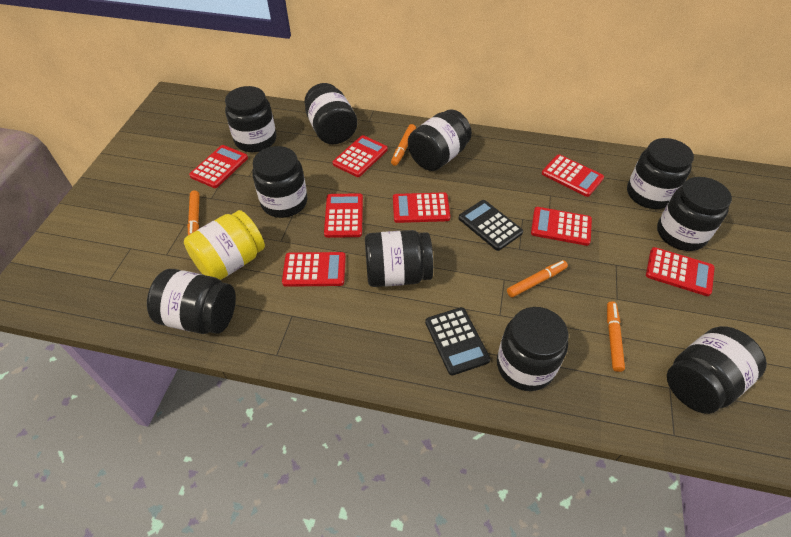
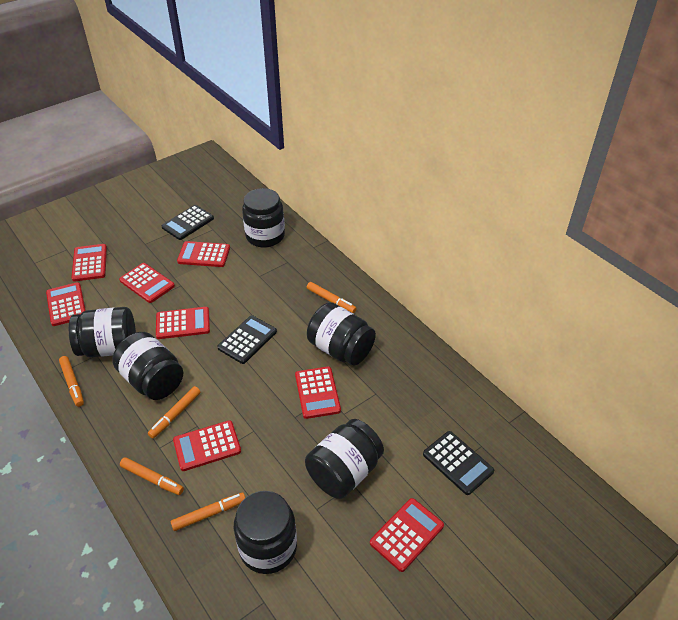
black calculator: 2 -> 3
black jar: 10 -> 6
orange marker: 4 -> 5
yellow jar: 1 -> 0

